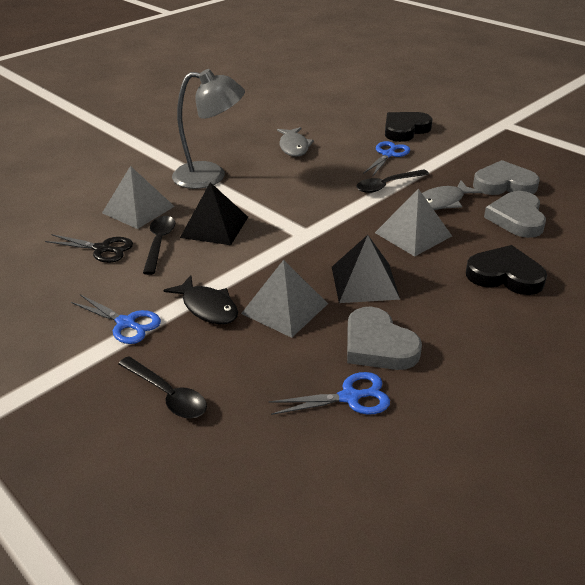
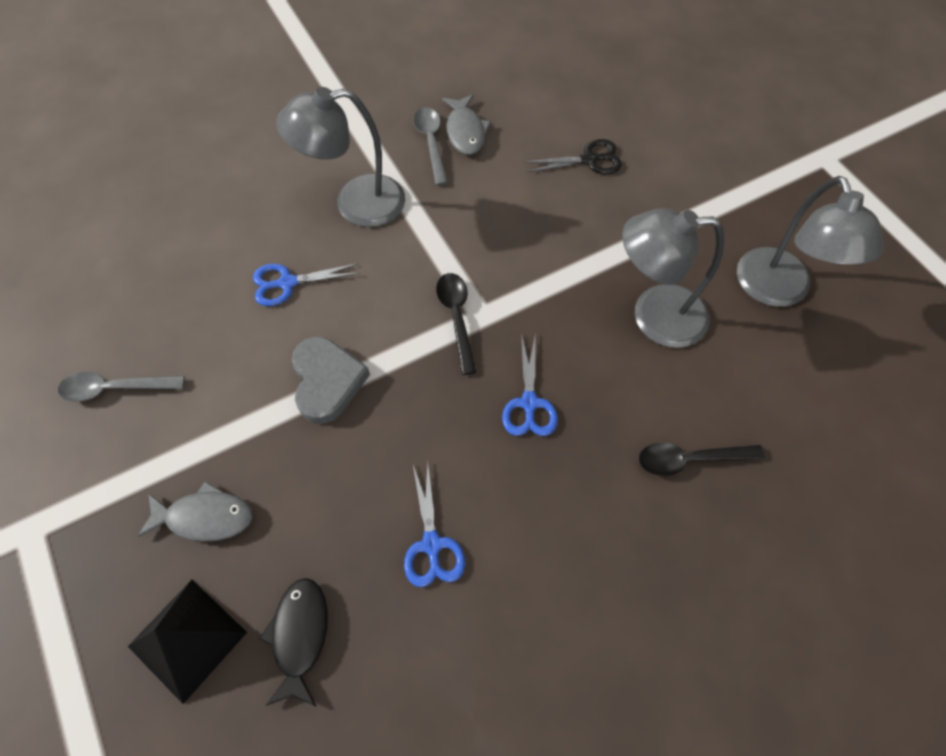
black heart: 2 -> 0
black pyramid: 2 -> 1
black spoon: 3 -> 2
grey heart: 3 -> 1
grey lamp: 1 -> 3
grey pyramid: 3 -> 0
grey spoon: 0 -> 2

